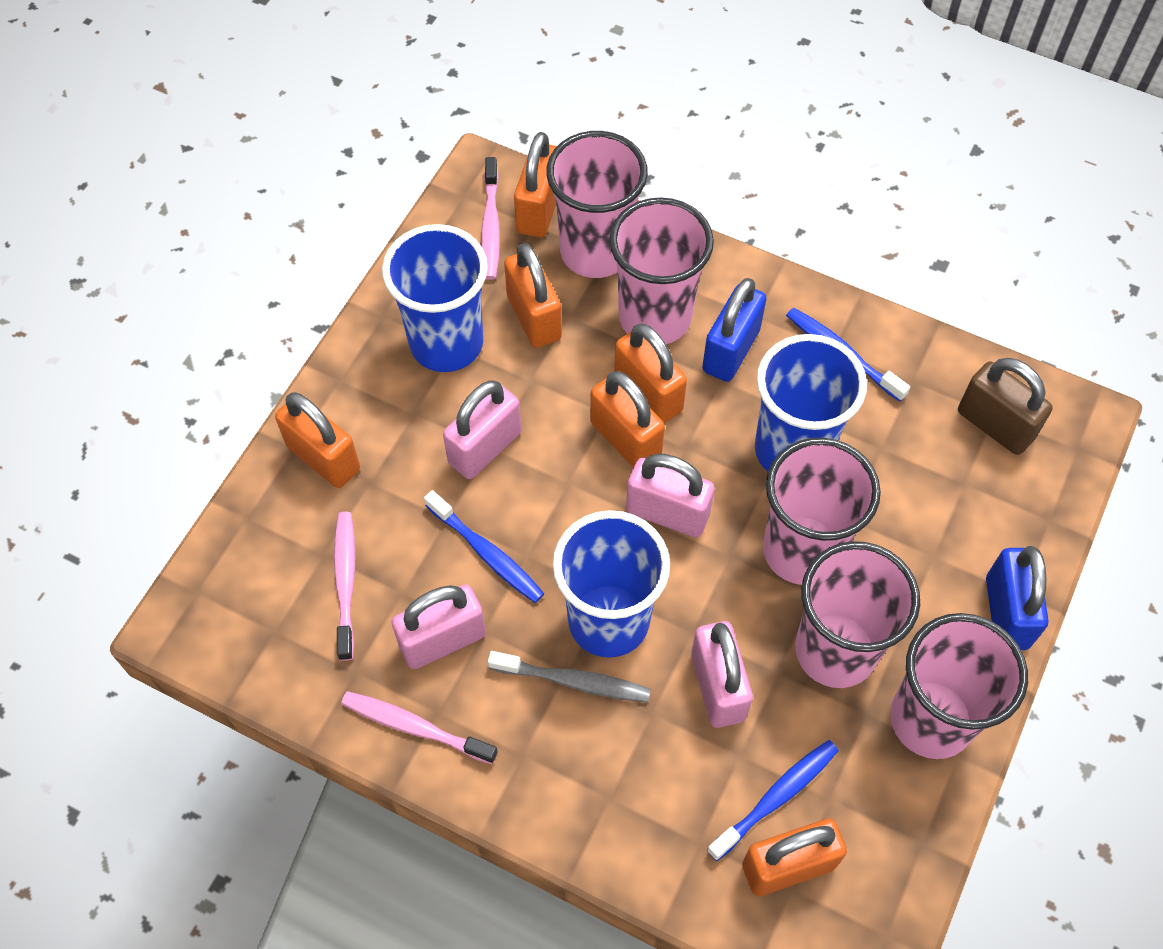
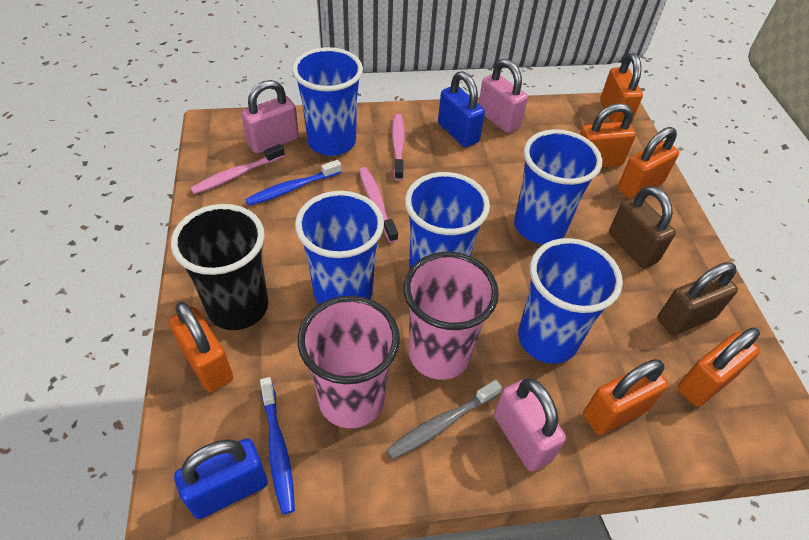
black cup: 0 -> 1
blue cup: 3 -> 5
blue toothbrush: 3 -> 2
brown padlock: 1 -> 2
pink cup: 5 -> 2
pink padlock: 4 -> 3

